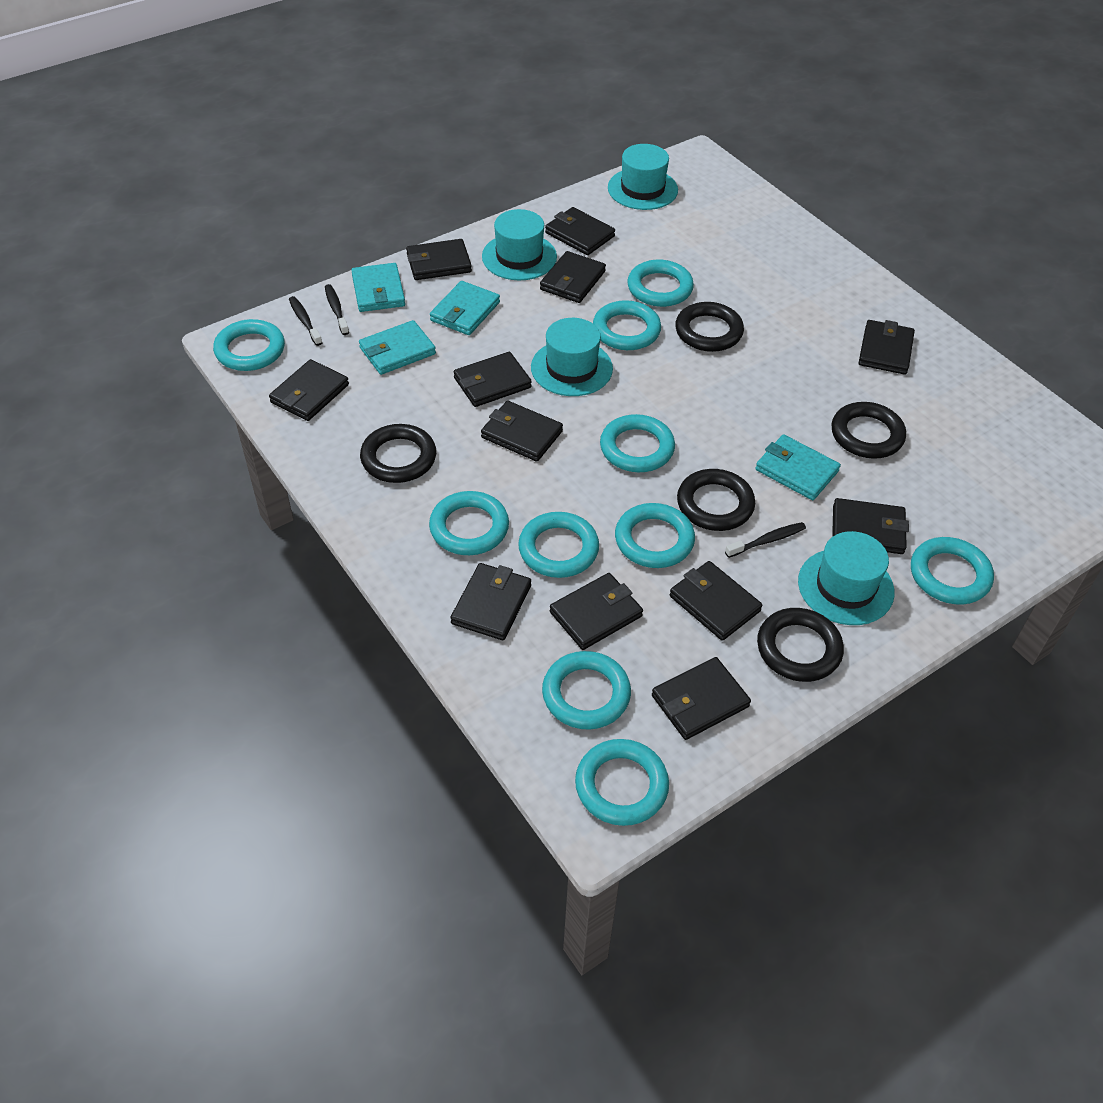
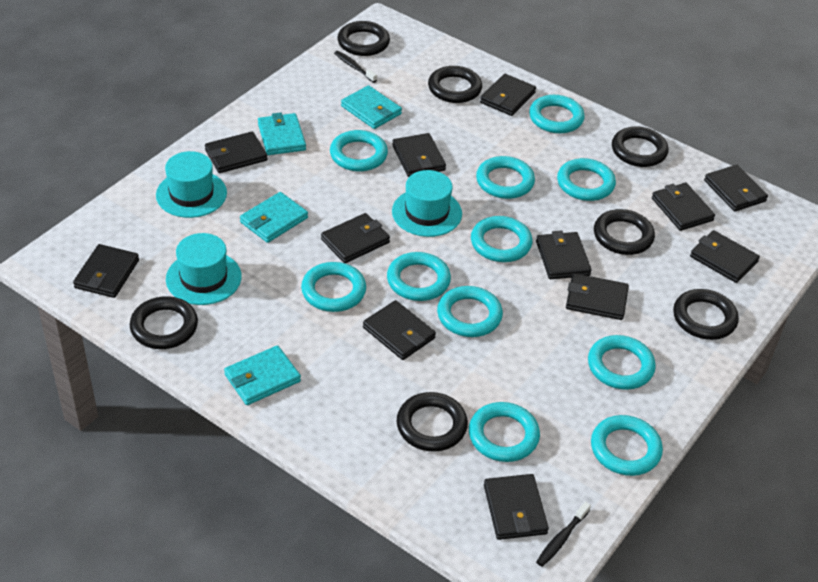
black ring: 5 -> 7
black toothbrush: 3 -> 2
turquoise hat: 4 -> 3
turquoise ring: 10 -> 11

